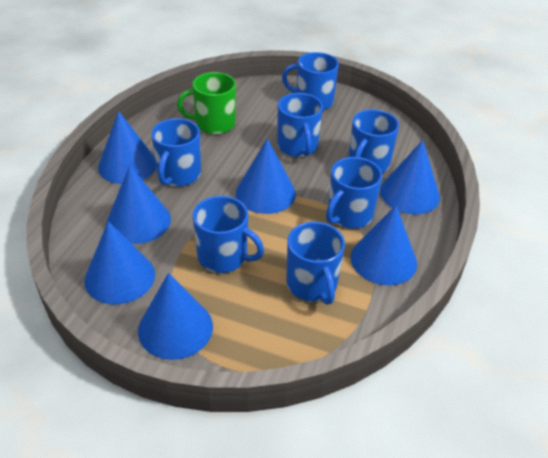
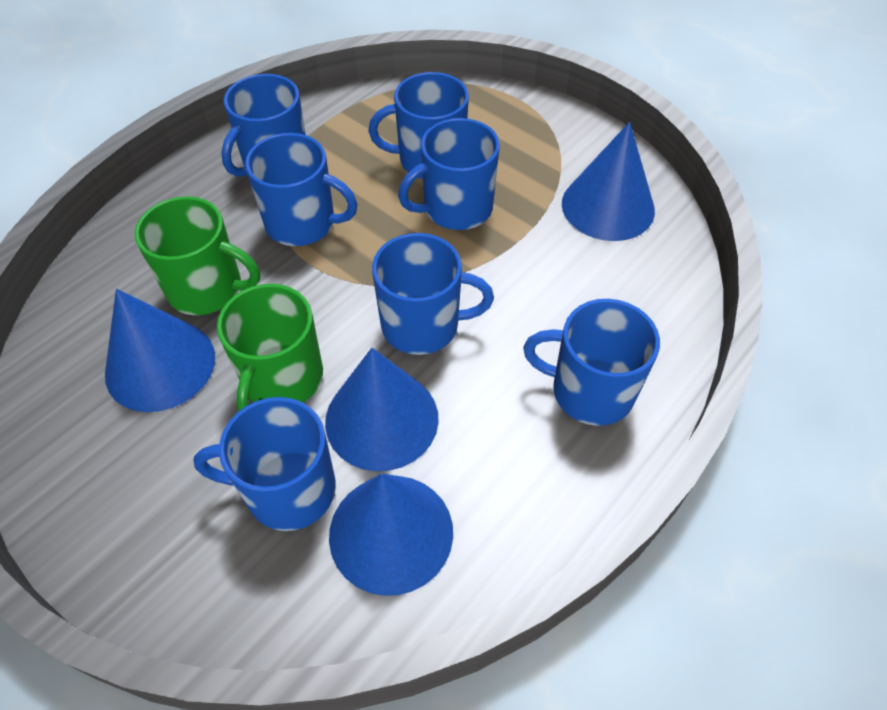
blue cone: 7 -> 4
green mug: 1 -> 2

